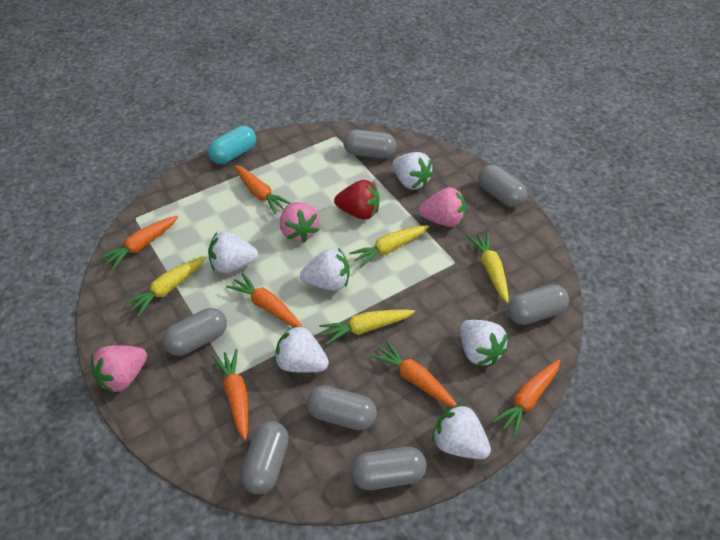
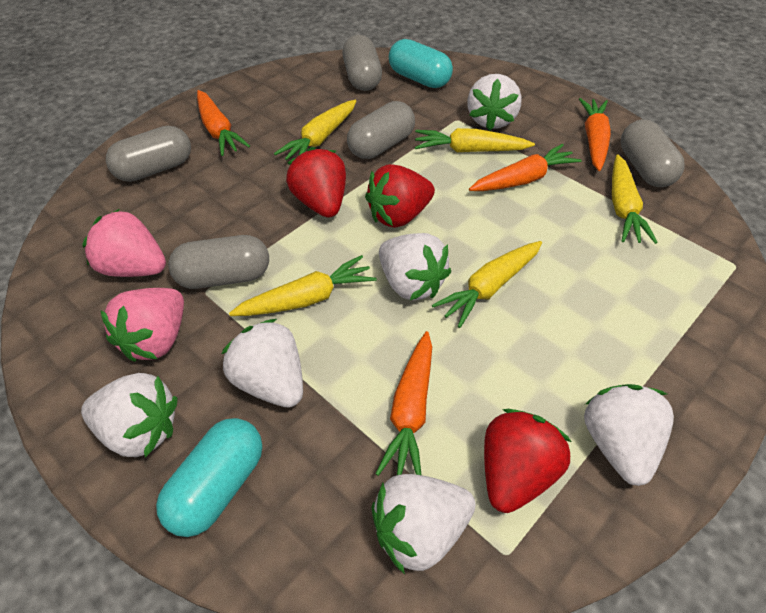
grey capsule: 7 -> 5
orange carrot: 6 -> 4
pink strawberry: 3 -> 2
red strawberry: 1 -> 3
turquoise capsule: 1 -> 2
yellow carrot: 4 -> 5

